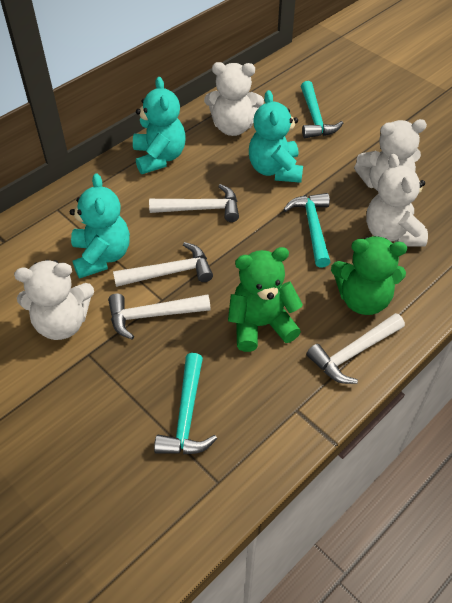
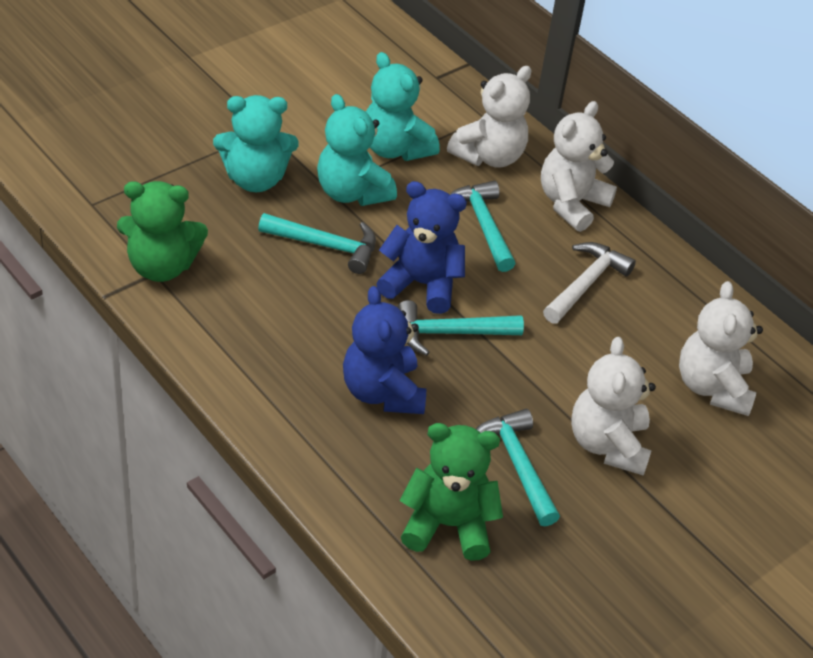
blue teddy bear: 0 -> 2
turquoise hammer: 3 -> 4
white hammer: 4 -> 1

